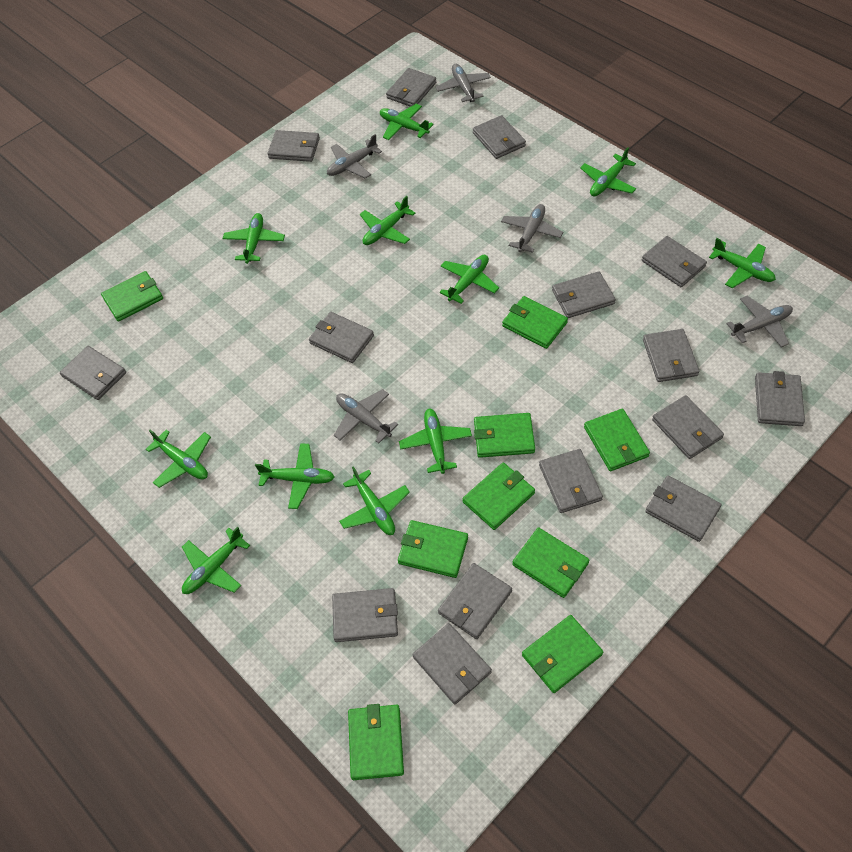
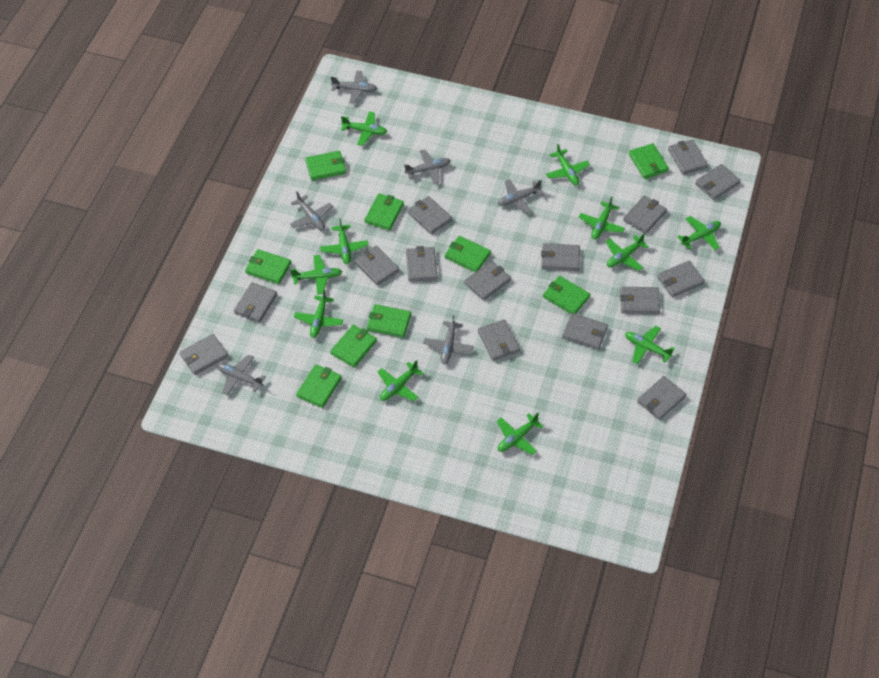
grey plane: 5 -> 6

